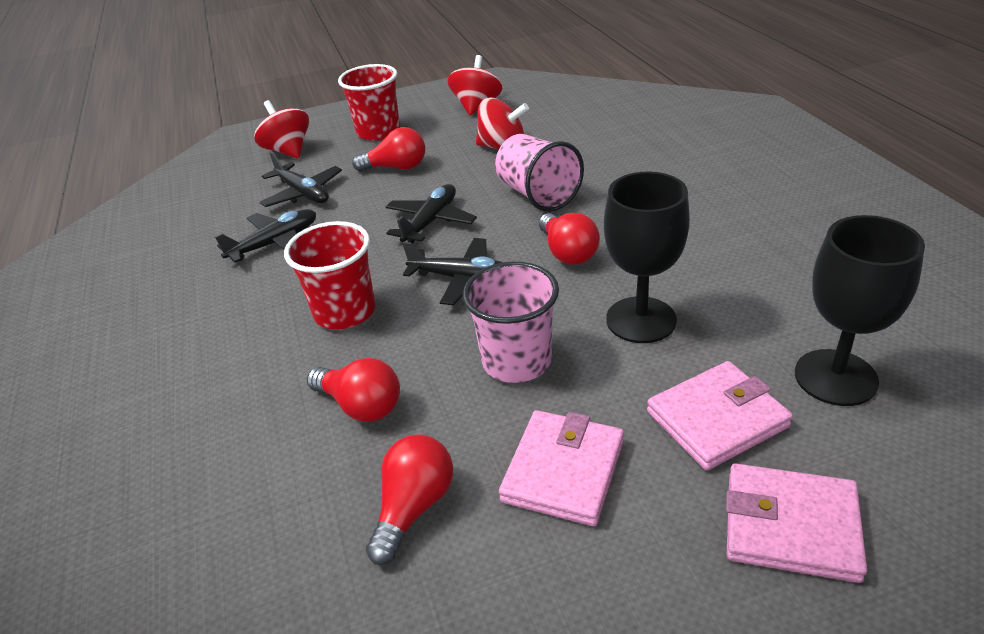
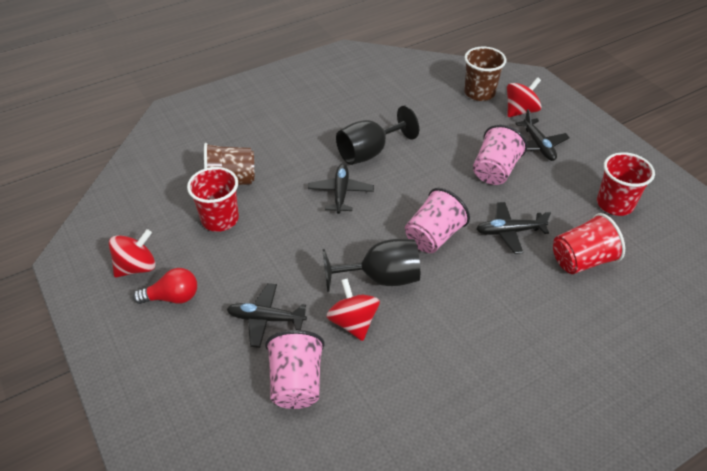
brown cup: 0 -> 2
pink cup: 2 -> 3
pink wallet: 3 -> 0
red cup: 2 -> 3
red light bulb: 4 -> 1

